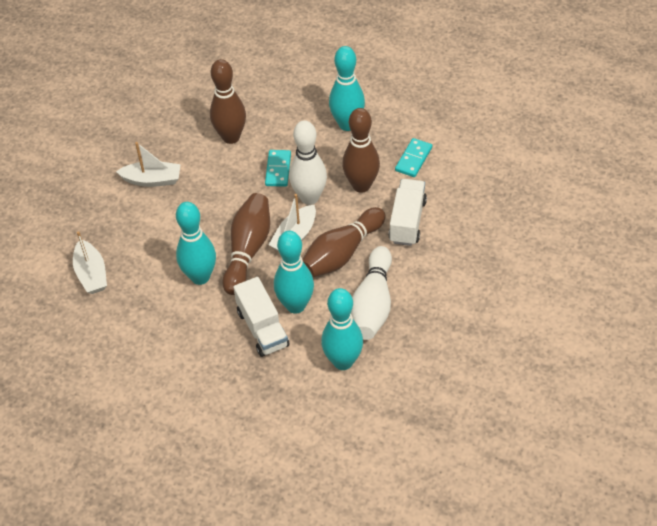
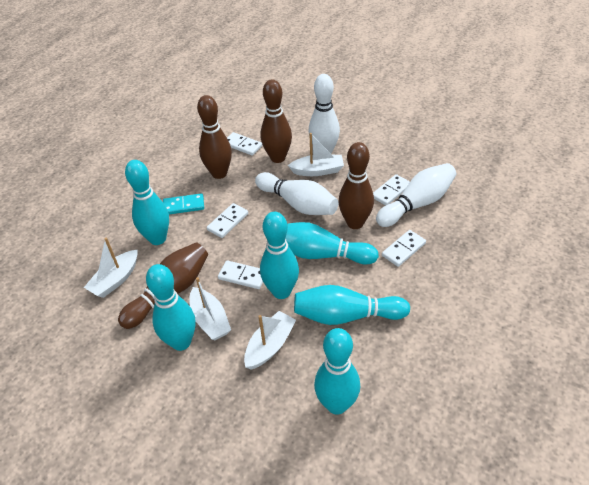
turquoise bowling pin: 4 -> 6
turquoise domino: 2 -> 1
white boat: 3 -> 4
white bowling pin: 2 -> 3
white domino: 0 -> 5
white truck: 2 -> 0

